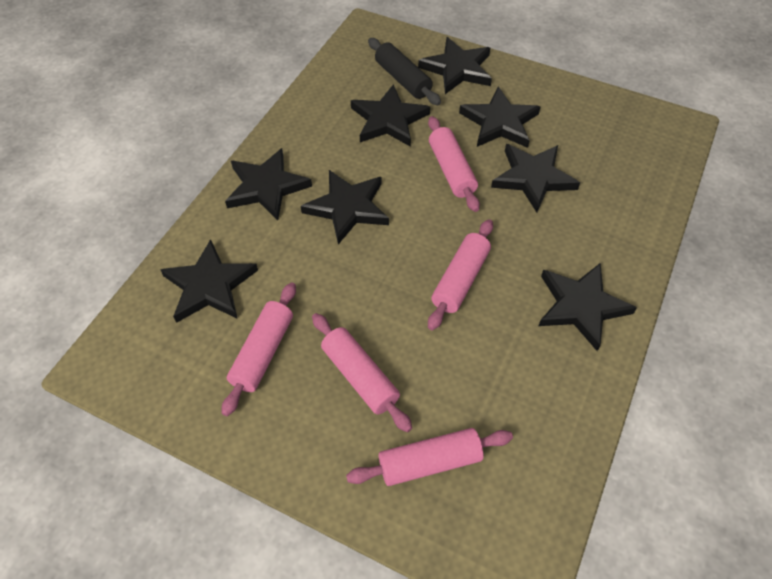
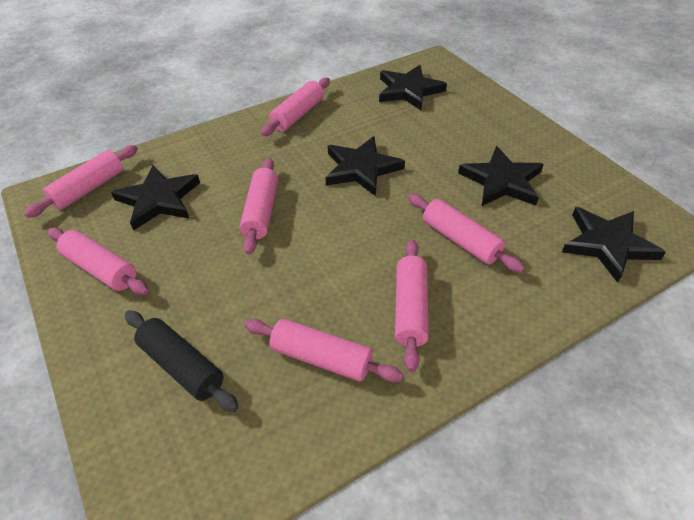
black star: 8 -> 5
pink rolling pin: 5 -> 7

